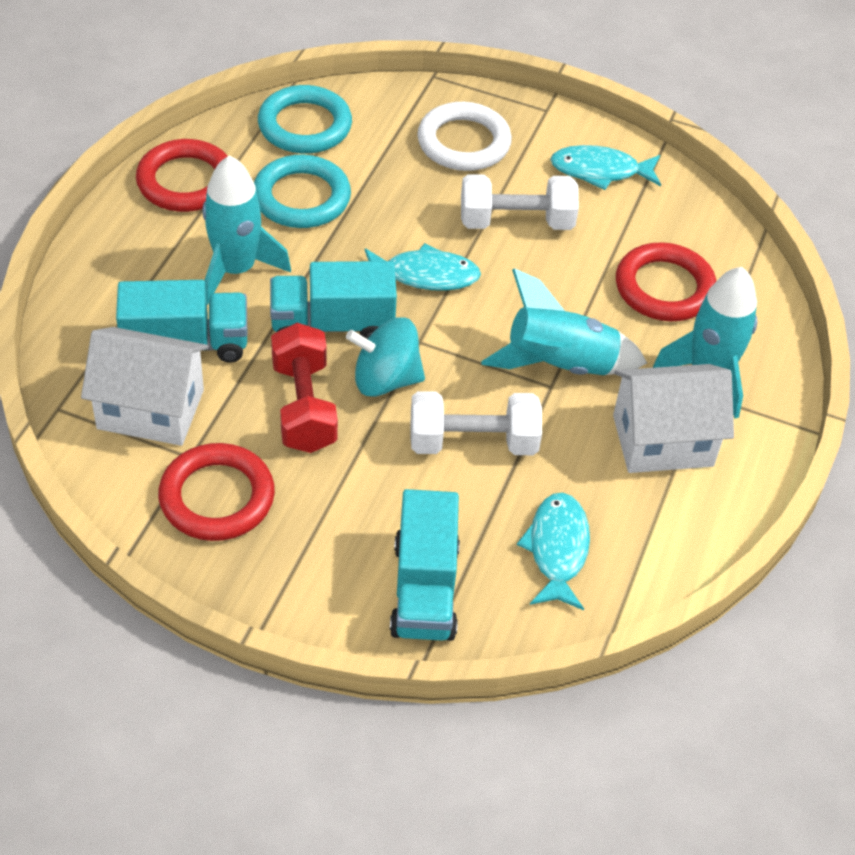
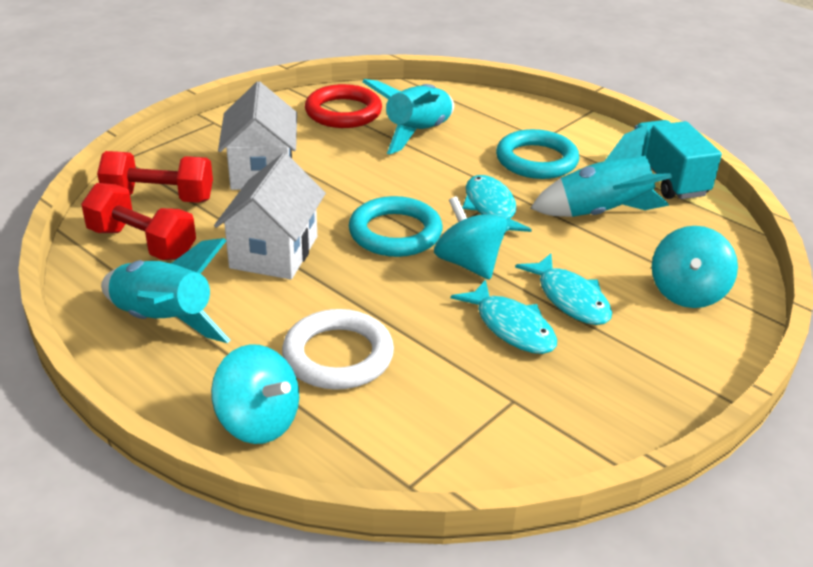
red dumbbell: 1 -> 2
red ring: 3 -> 1
turquoise spinning top: 1 -> 3
turquoise truck: 3 -> 1
white dumbbell: 2 -> 0

